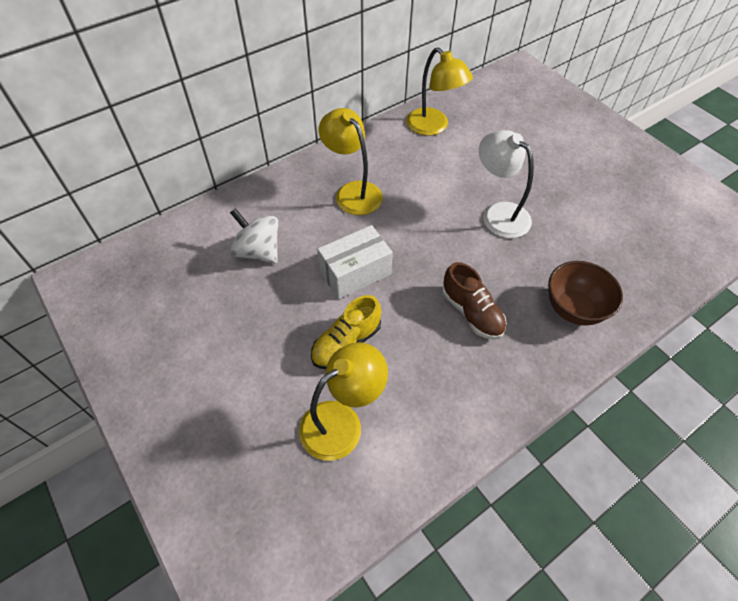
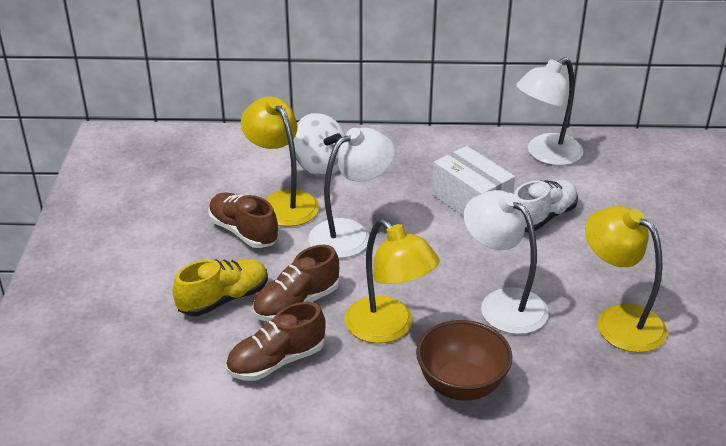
brown shoe: 1 -> 3
white lamp: 1 -> 3
white shoe: 0 -> 1

